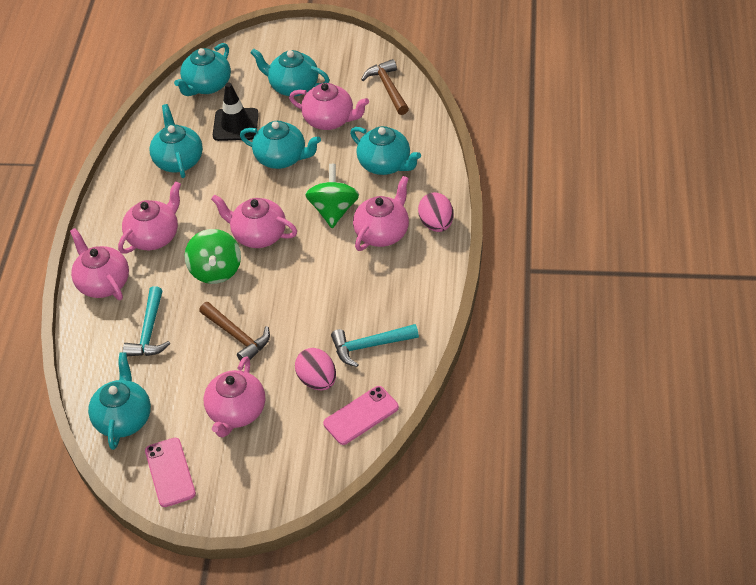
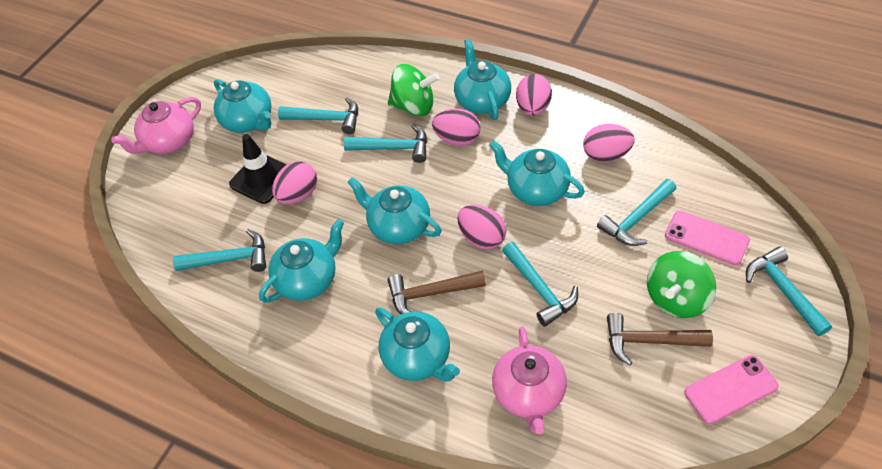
pink egg: 2 -> 5
pink teapot: 6 -> 2
turquoise hammer: 2 -> 6

